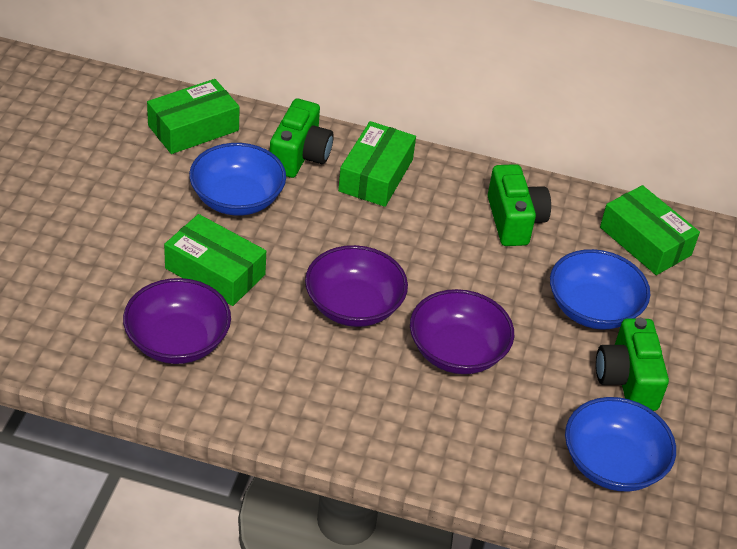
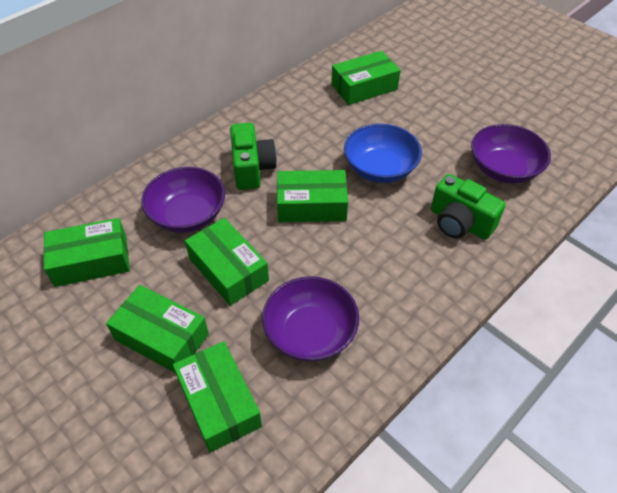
blue bowl: 3 -> 1
green box: 4 -> 6
green camera: 3 -> 2

